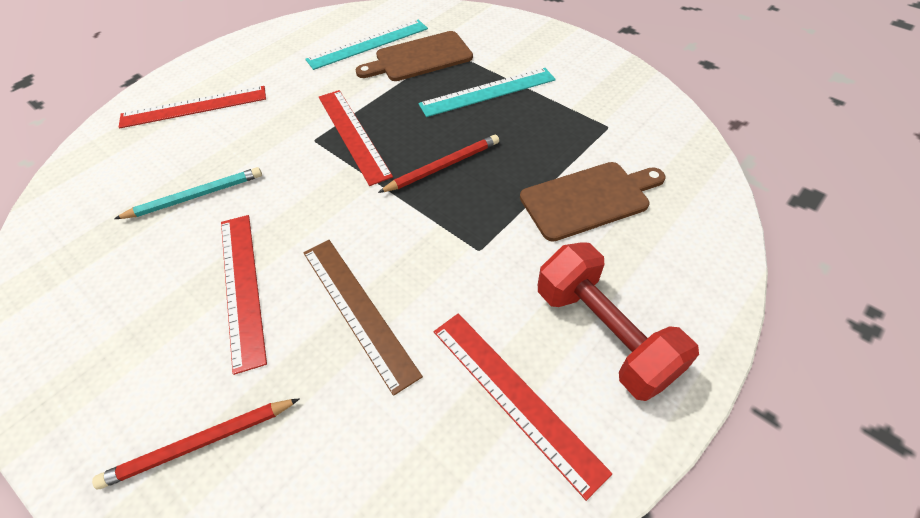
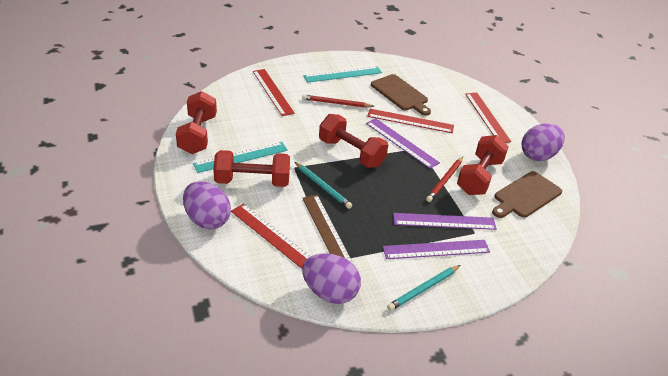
purple egg: 0 -> 3
purple ruler: 0 -> 3
red dumbbell: 1 -> 4
turquoise pencil: 1 -> 2

